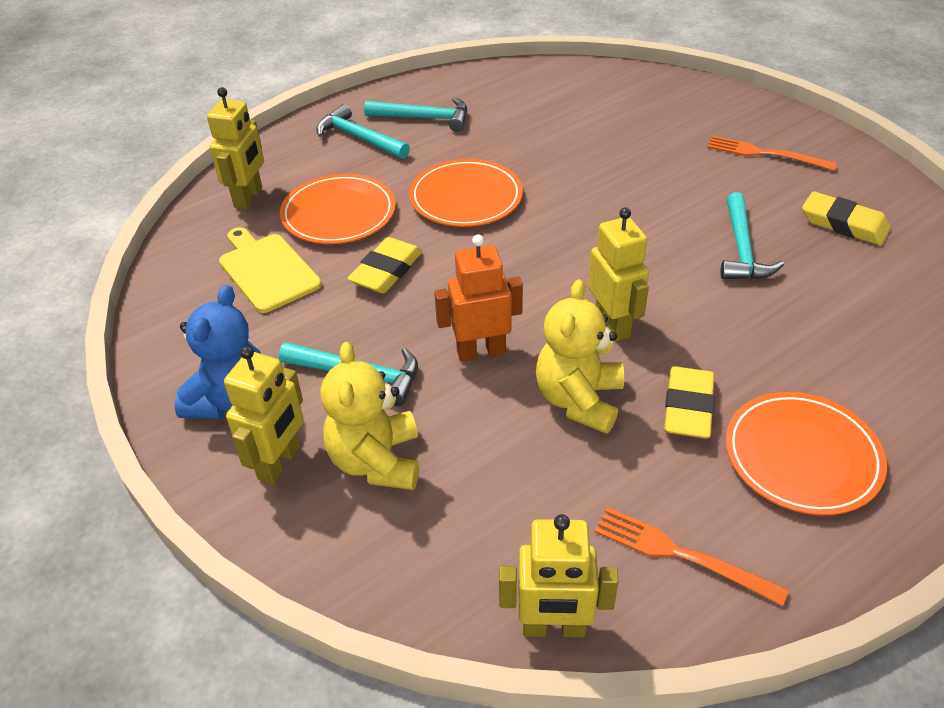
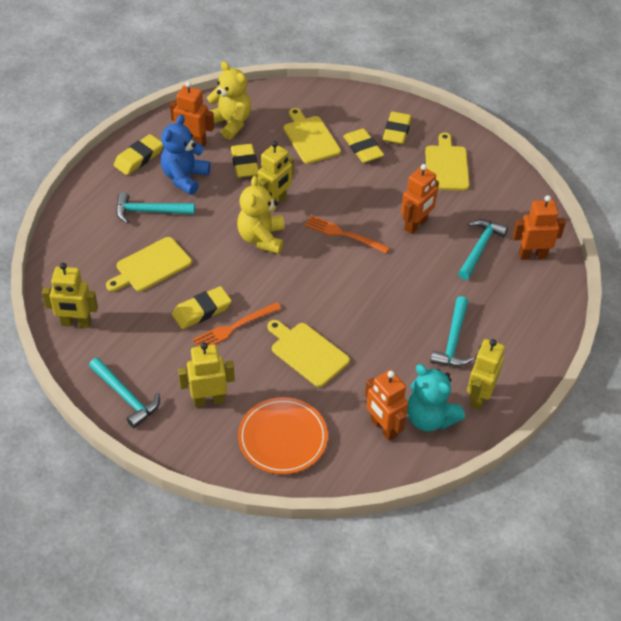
orange plate: 3 -> 1
orange robot: 1 -> 4
turquoise teddy bear: 0 -> 1
yellow cutting board: 1 -> 4
yellow eraser: 3 -> 5

